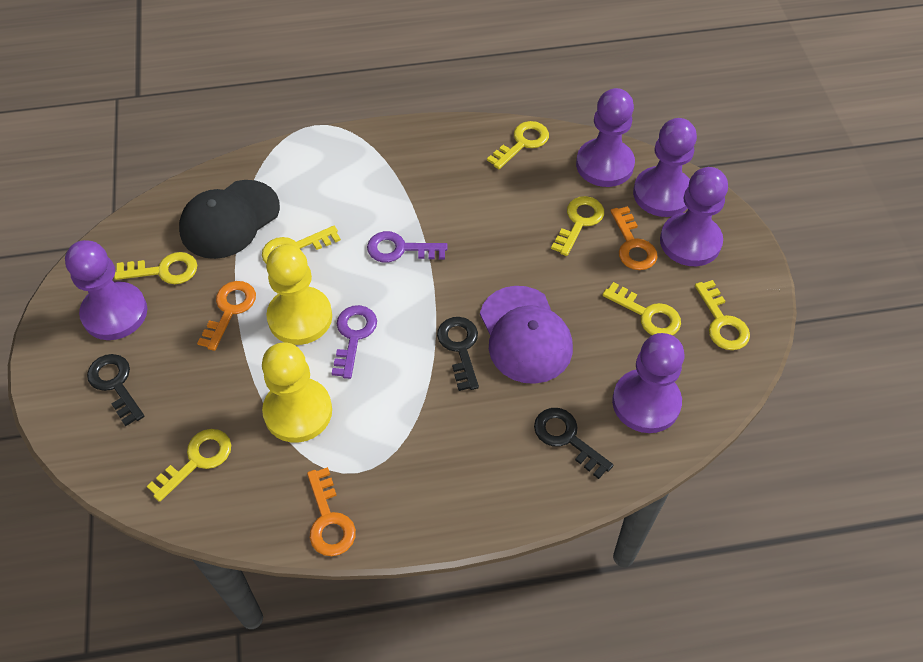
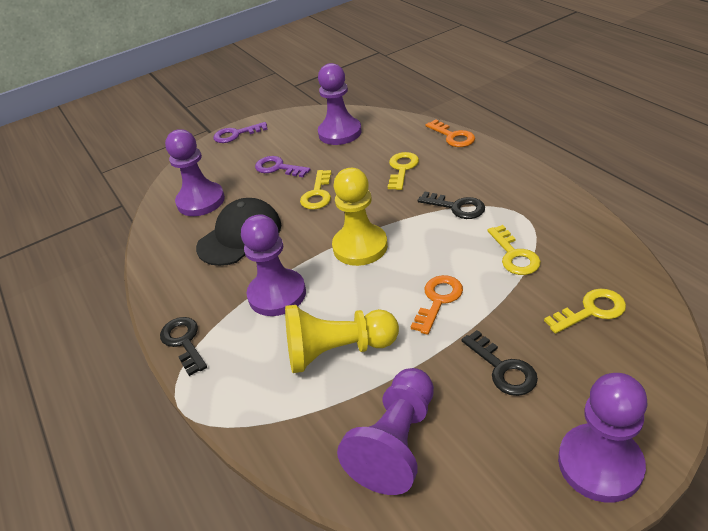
orange key: 3 -> 2
purple cap: 1 -> 0
yellow key: 7 -> 4

